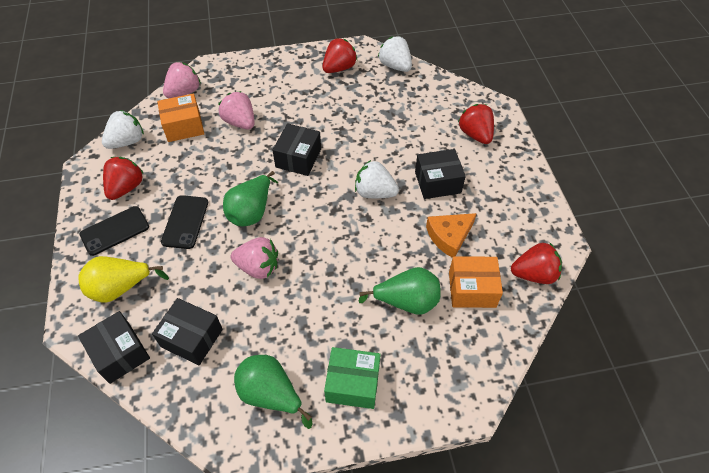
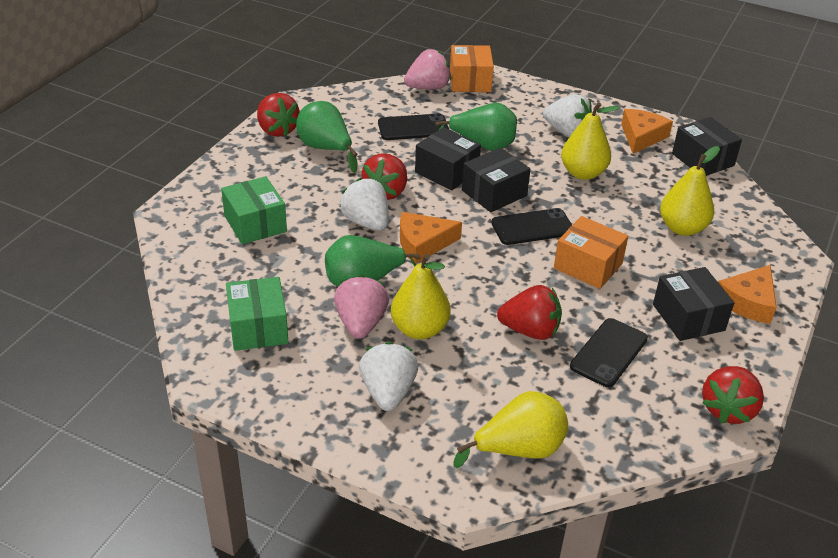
black phone: 2 -> 3
green box: 1 -> 2
orange cheese: 1 -> 3
pink strawberry: 3 -> 2
yellow pear: 1 -> 4

